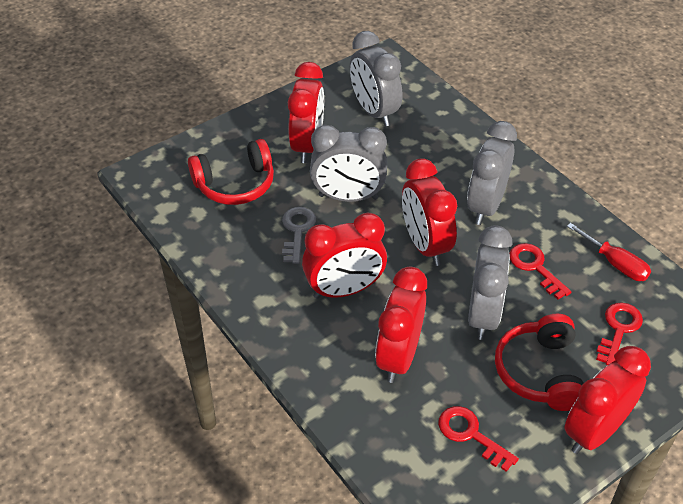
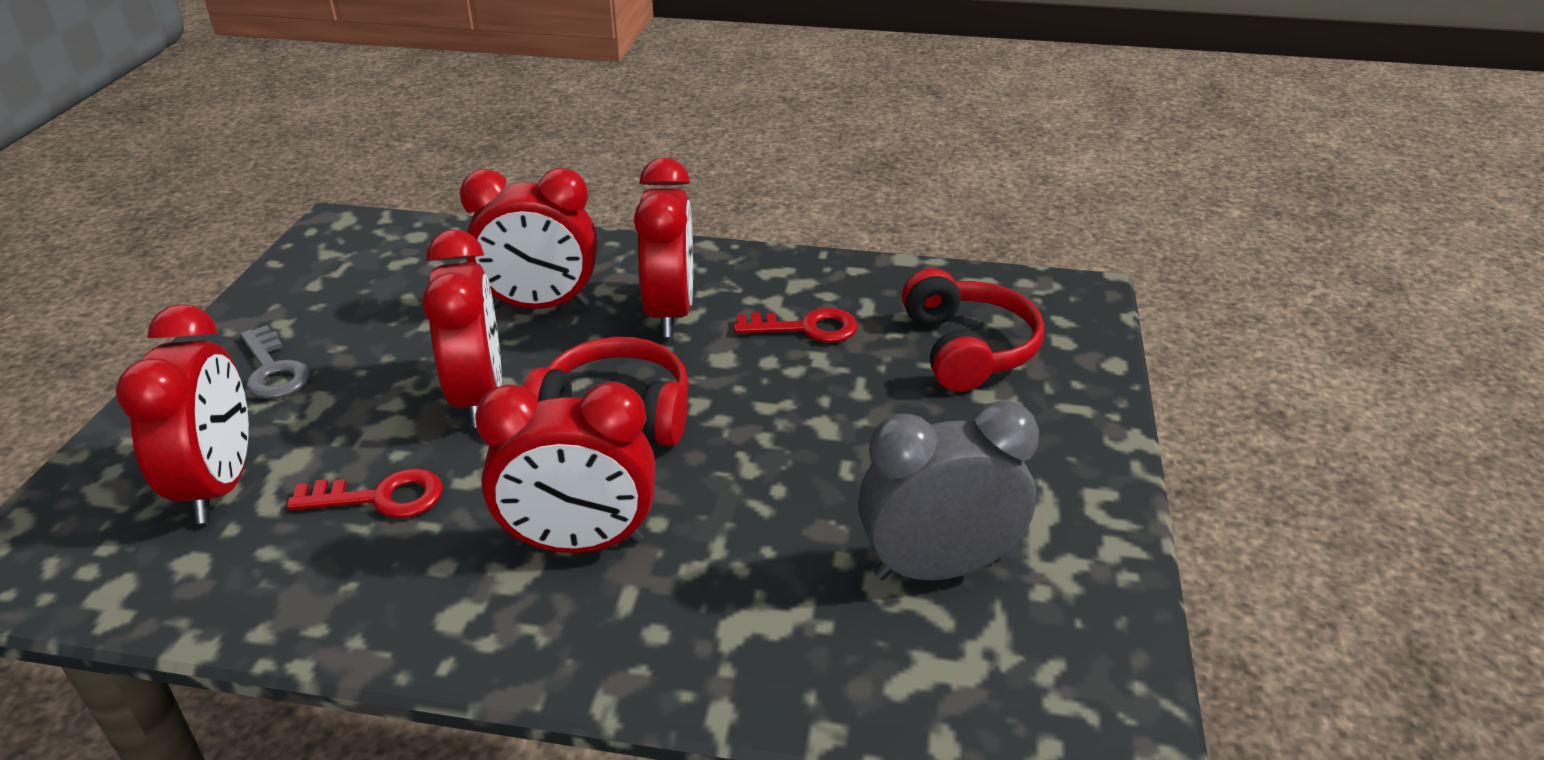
grey clock: 4 -> 1
red key: 3 -> 2
red screwdriver: 1 -> 0

